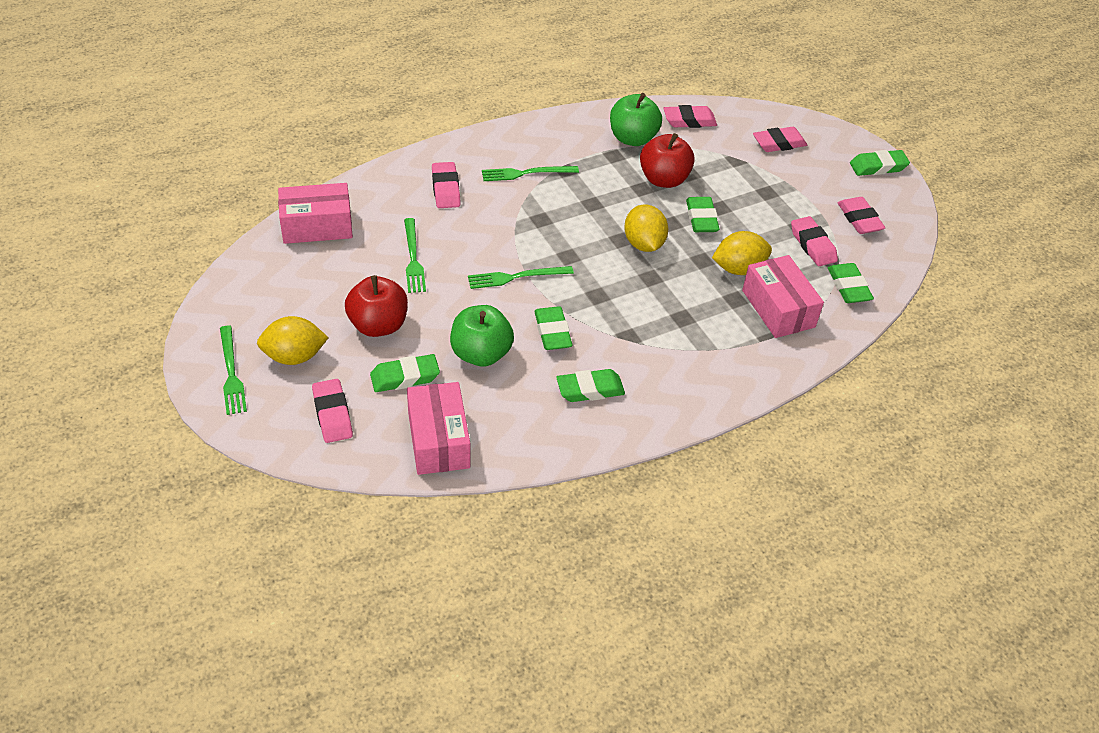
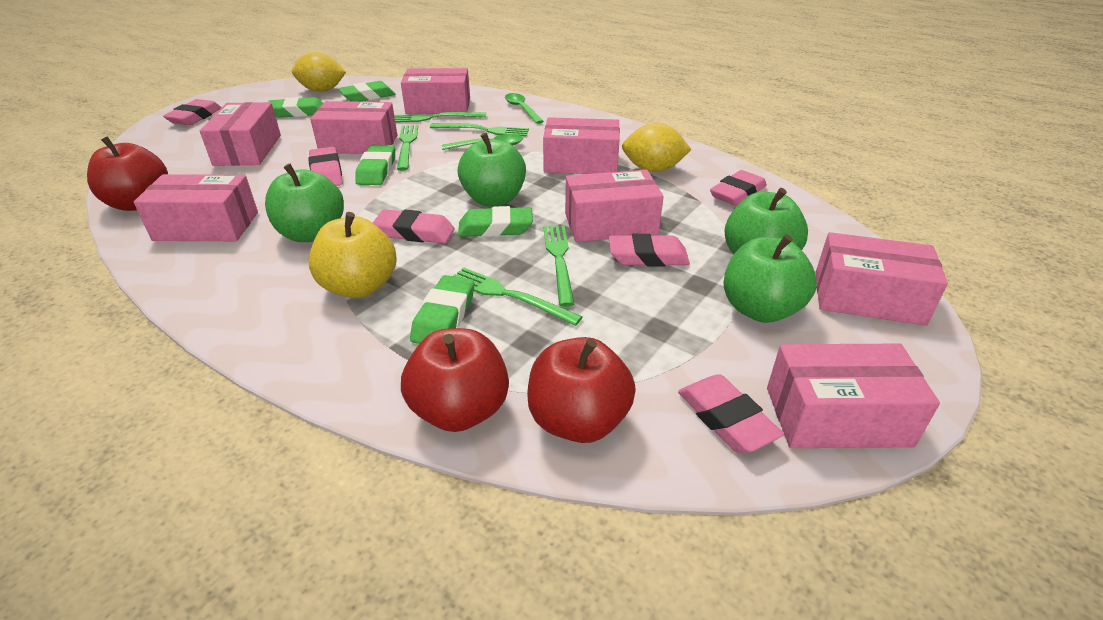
green apple: 2 -> 4
green eraser: 6 -> 5
green fork: 4 -> 5
green spoon: 0 -> 2
pink box: 3 -> 8
red apple: 2 -> 3
yellow apple: 0 -> 1
yellow lemon: 3 -> 2

